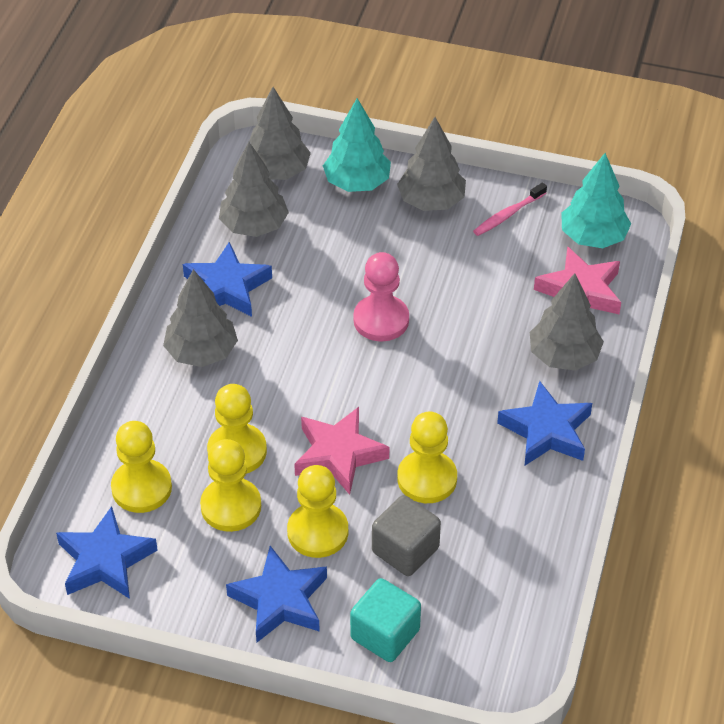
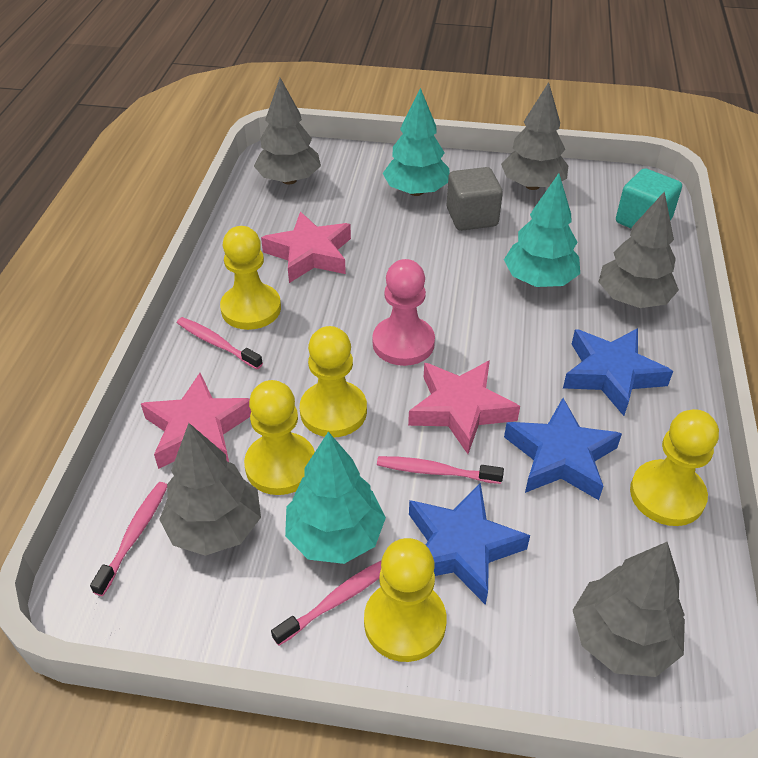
blue star: 4 -> 3
pink star: 2 -> 3
pink toothbrush: 1 -> 4
turquoise tree: 2 -> 3

